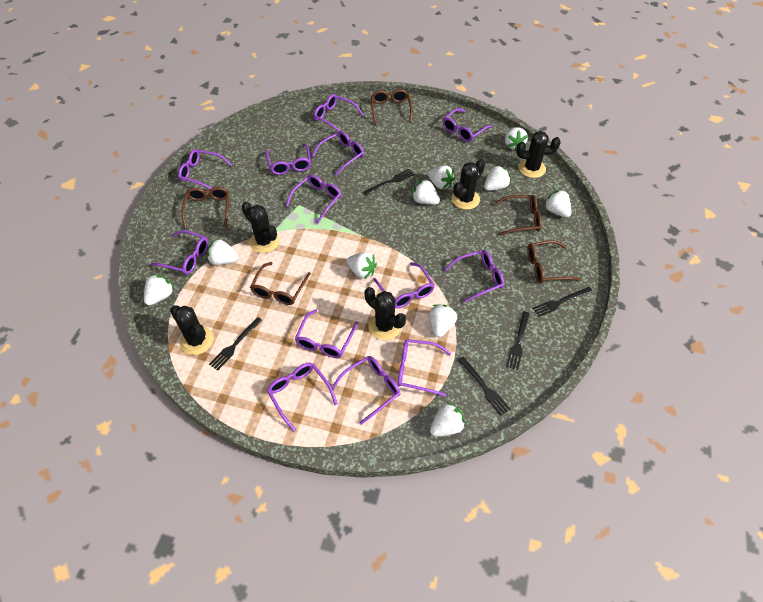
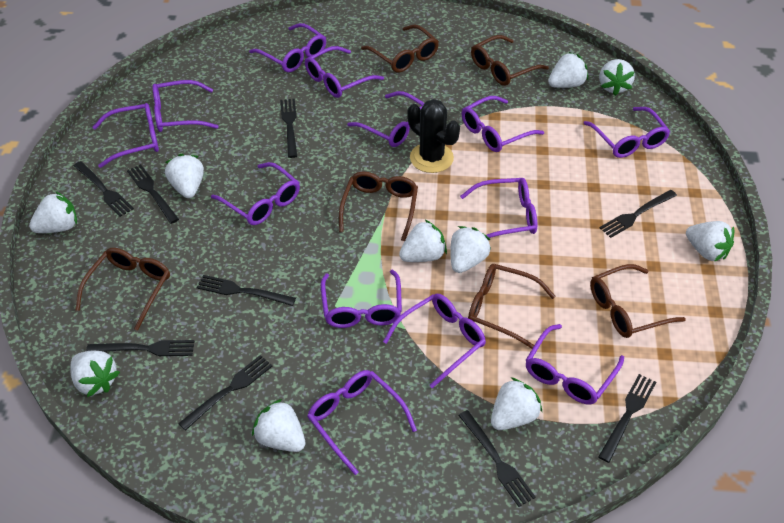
black cactus: 5 -> 1
black fork: 5 -> 9
brown glasses: 5 -> 6

